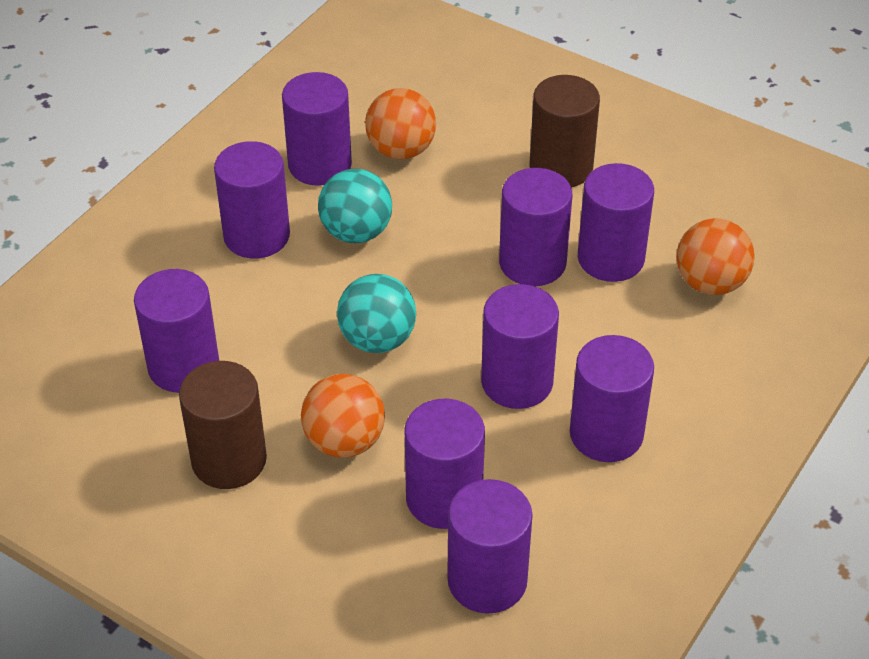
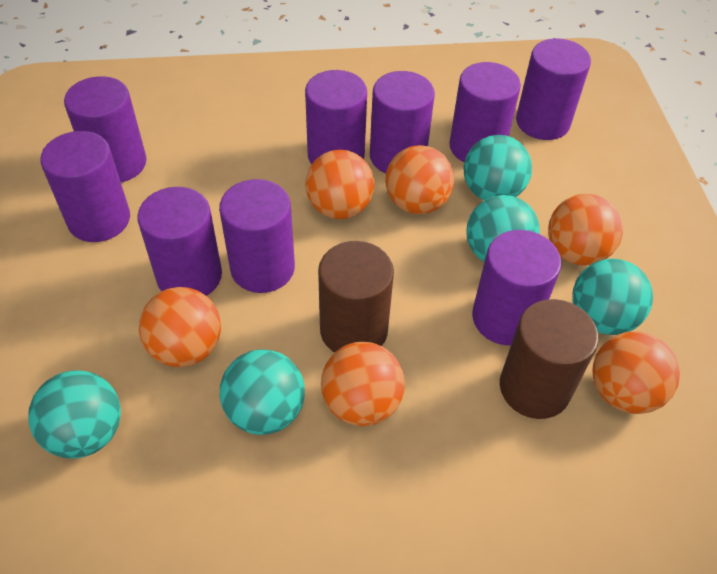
orange ball: 3 -> 6
turquoise ball: 2 -> 5

